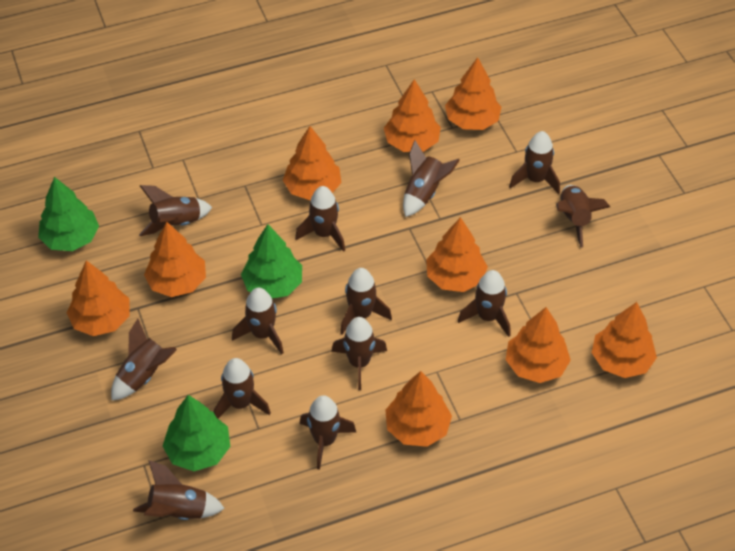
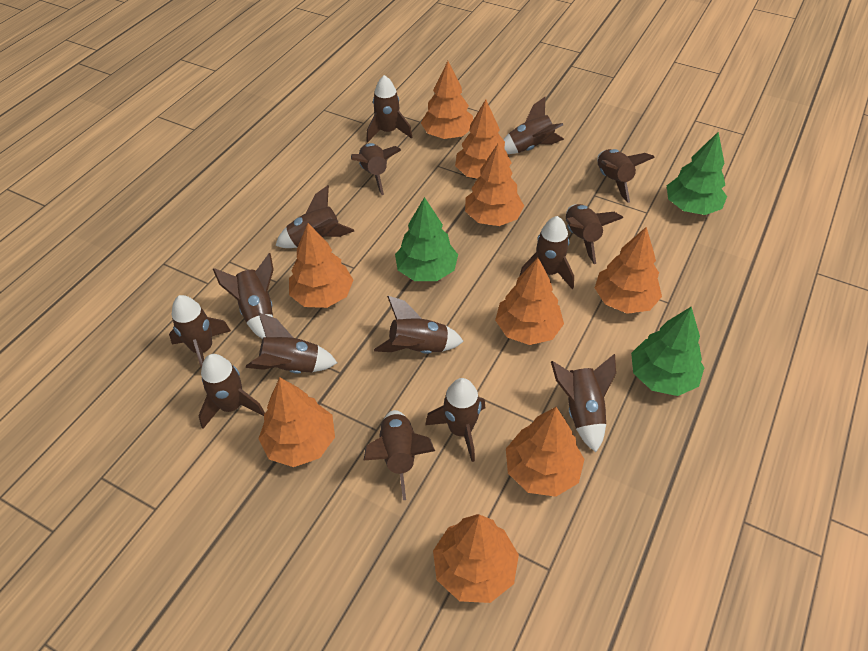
brown rocket: 13 -> 15

